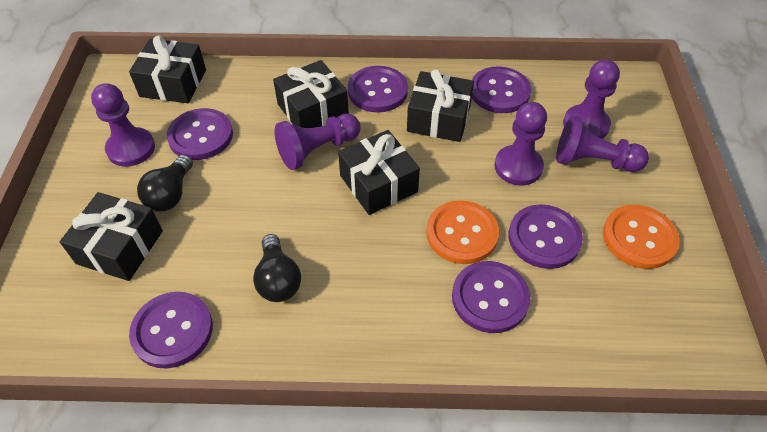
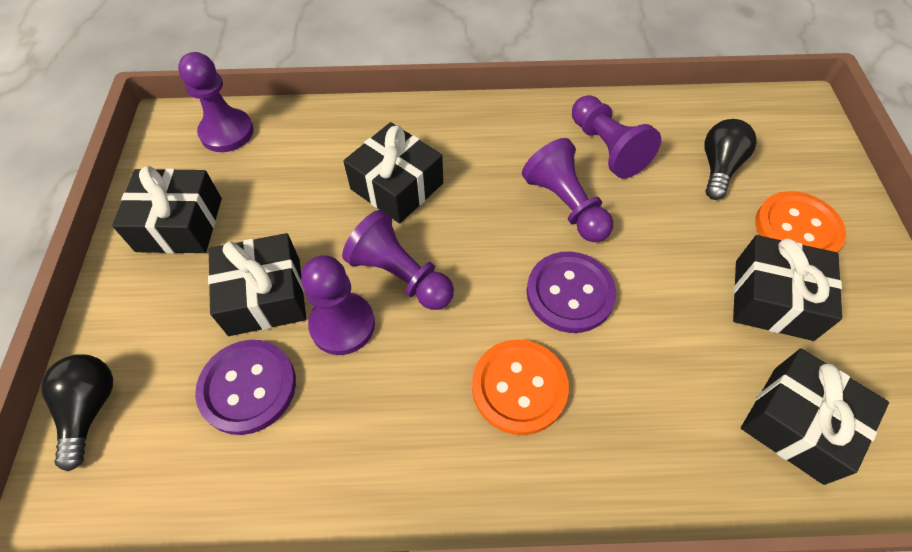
purple button: 6 -> 2

